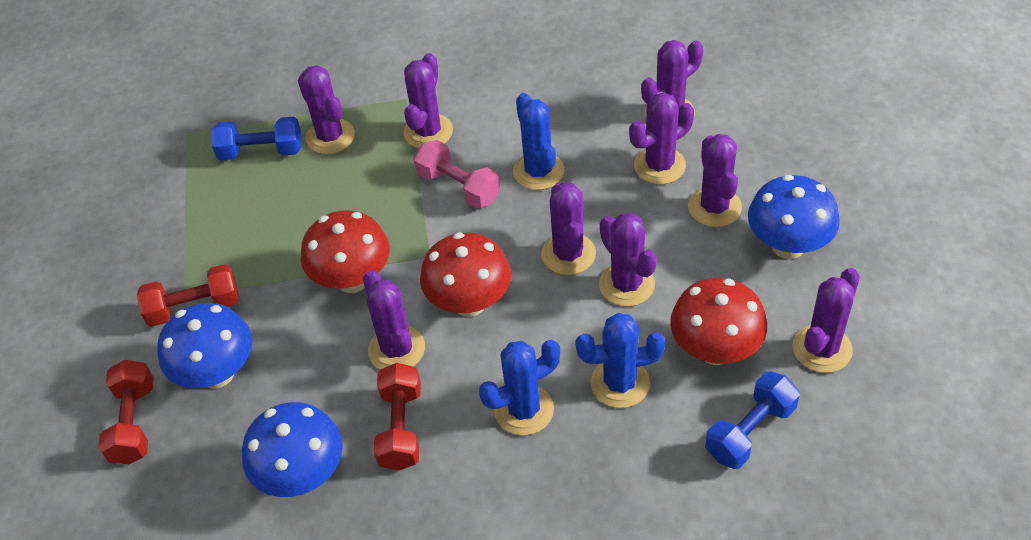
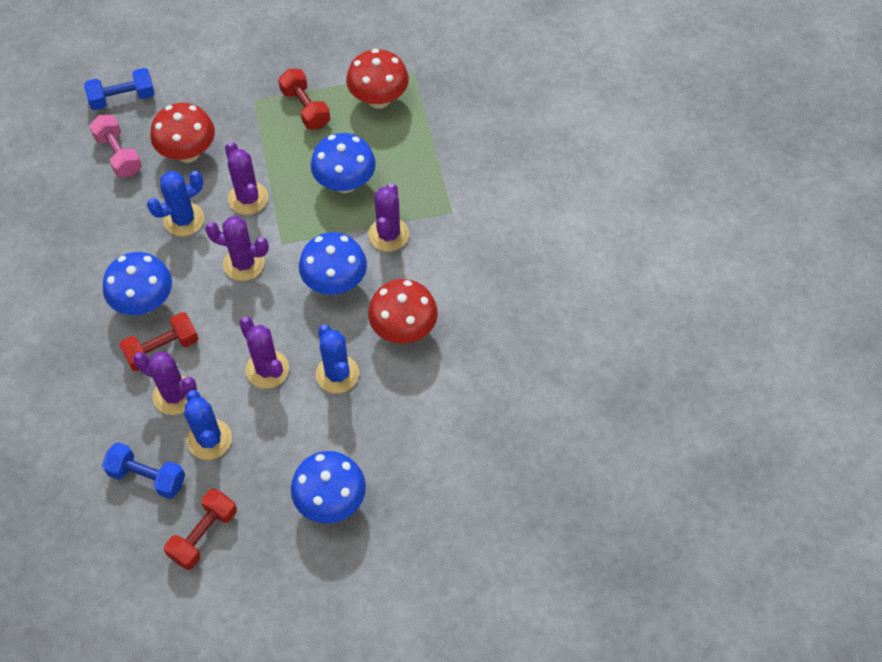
blue mushroom: 3 -> 4
purple cactus: 9 -> 5

